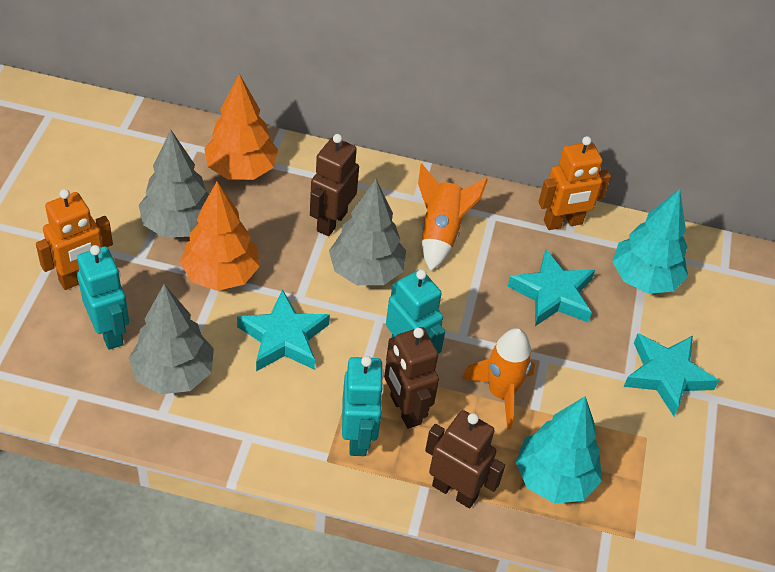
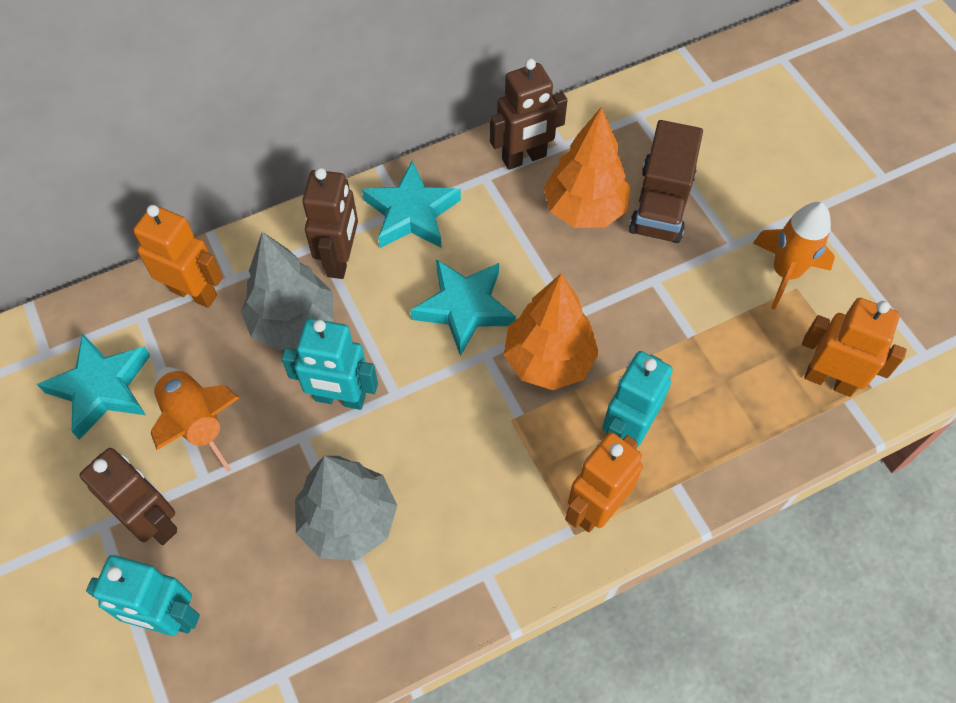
brown truck: 0 -> 1
grey tree: 3 -> 2
orange robot: 2 -> 3
turquoise tree: 2 -> 0

